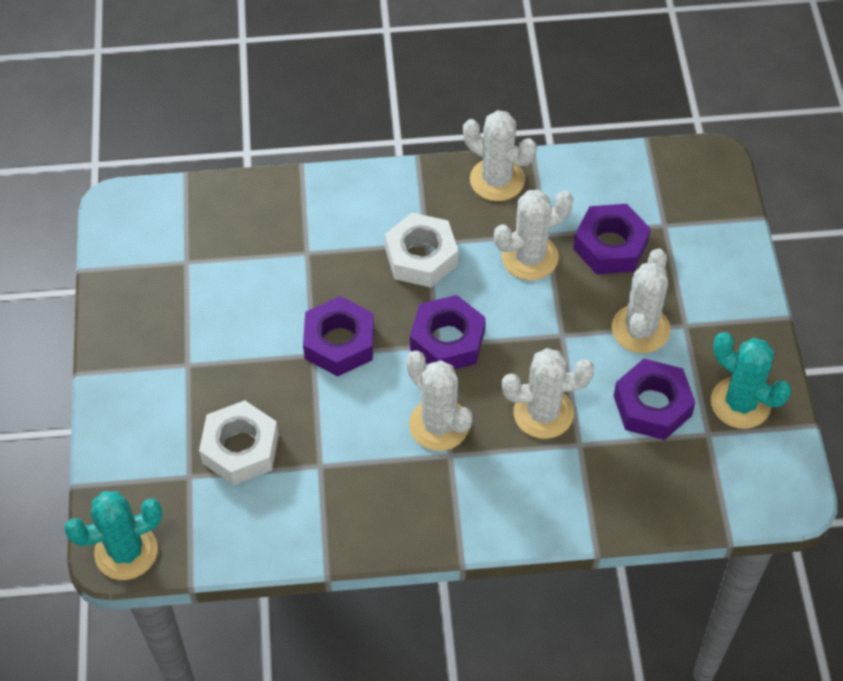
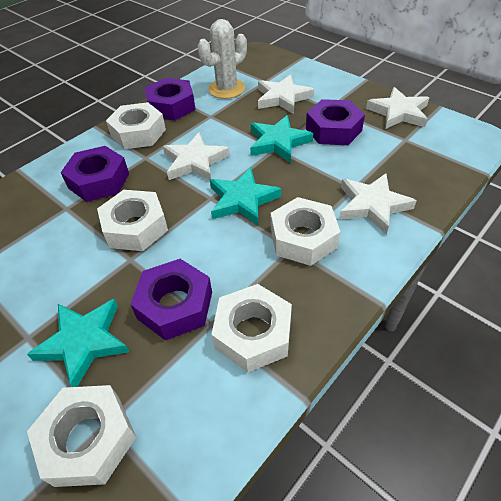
turquoise cactus: 2 -> 0
turquoise star: 0 -> 3
white cactus: 5 -> 1
white nut: 2 -> 5
white star: 0 -> 4

